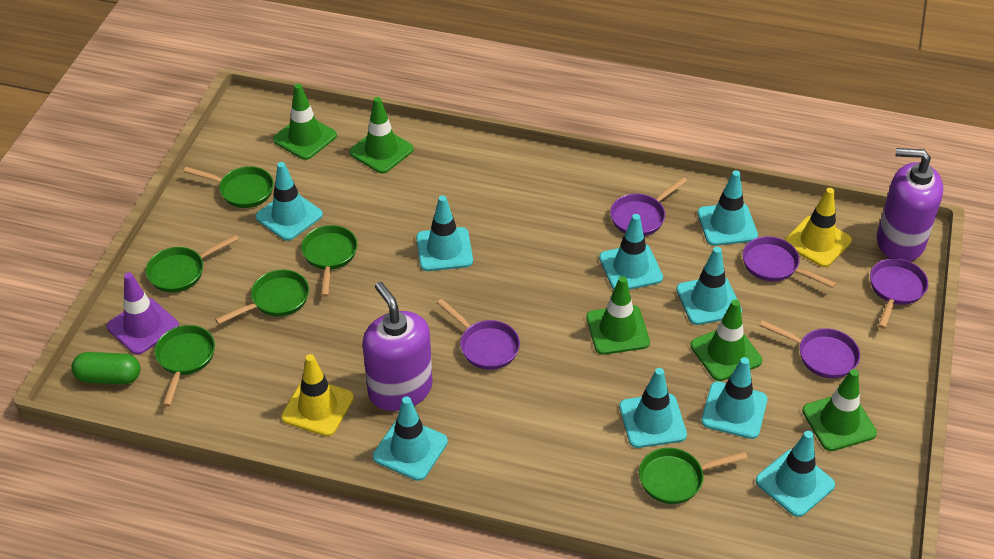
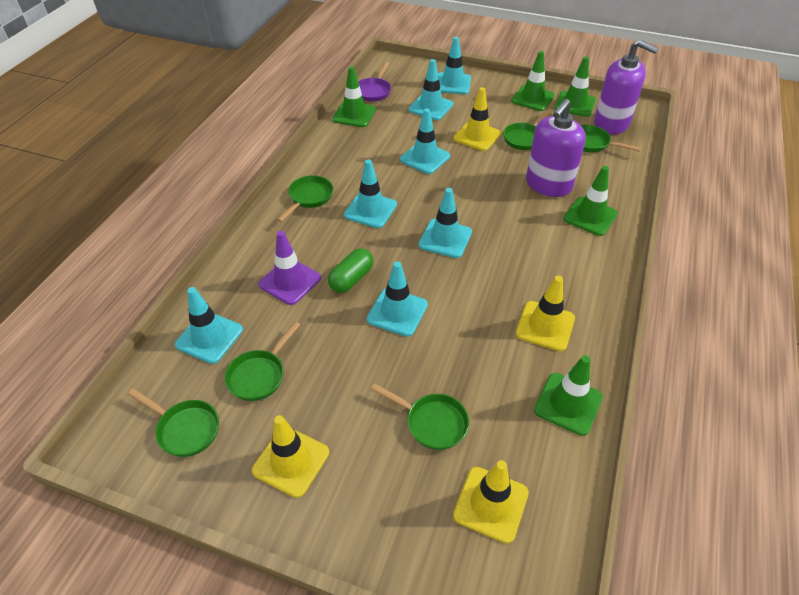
purple pan: 5 -> 1
turquoise traffic cone: 9 -> 7
yellow traffic cone: 2 -> 4

